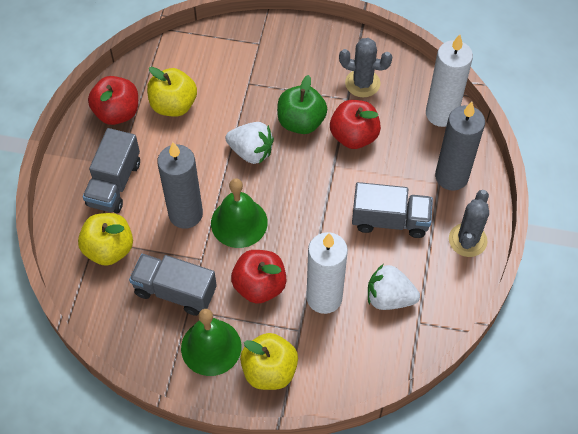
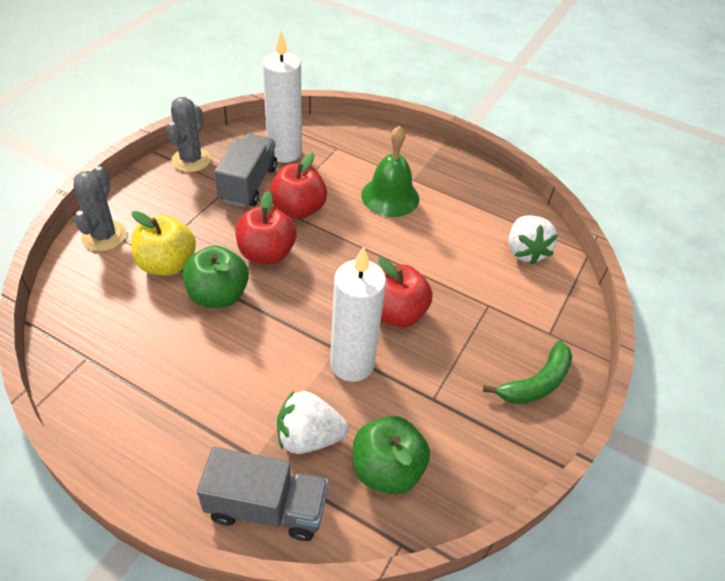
green apple: 1 -> 2
green banana: 0 -> 1
green bell: 2 -> 1
grey candle: 2 -> 0
grey truck: 3 -> 2
yellow apple: 3 -> 1

